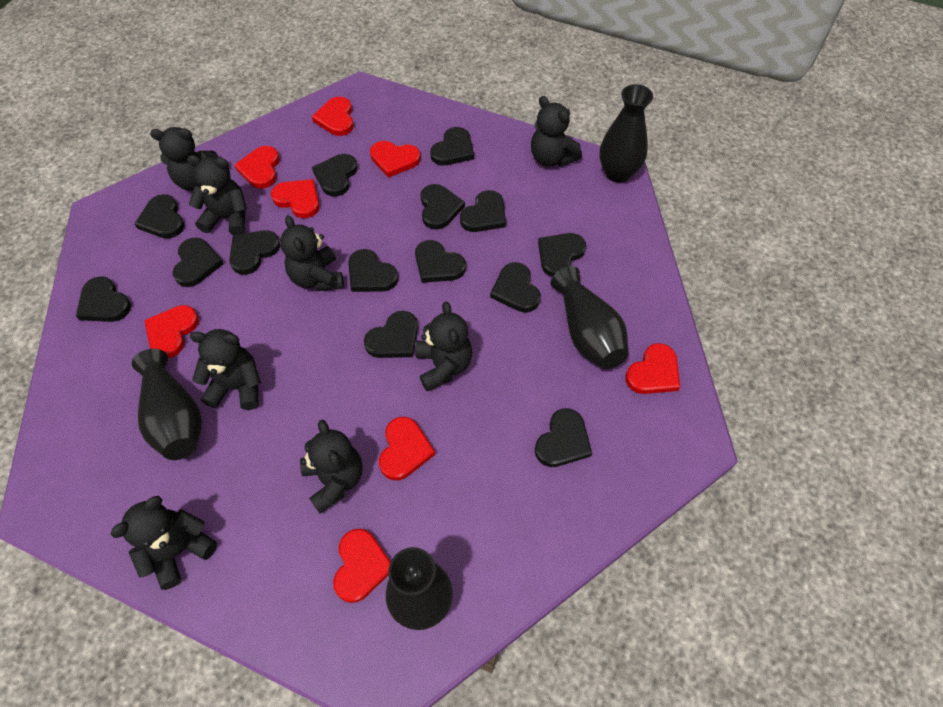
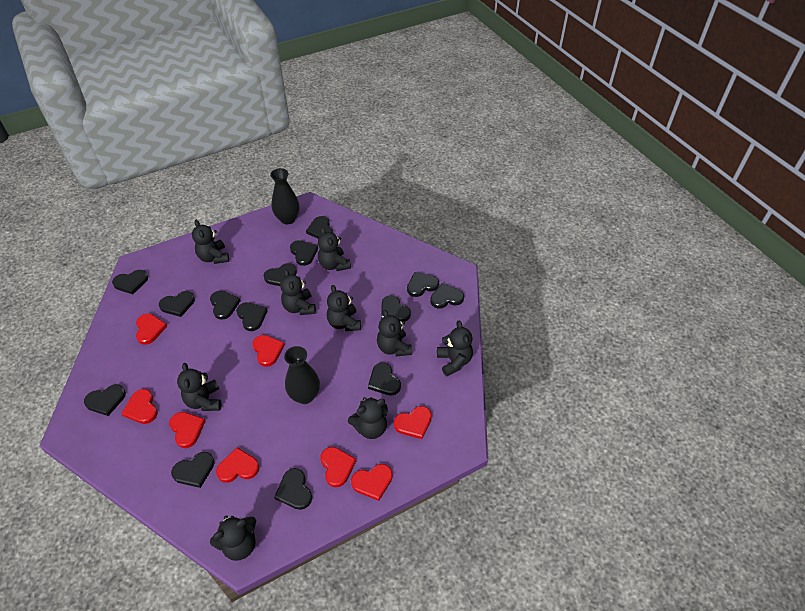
black teddy bear: 8 -> 9
black vase: 4 -> 2

